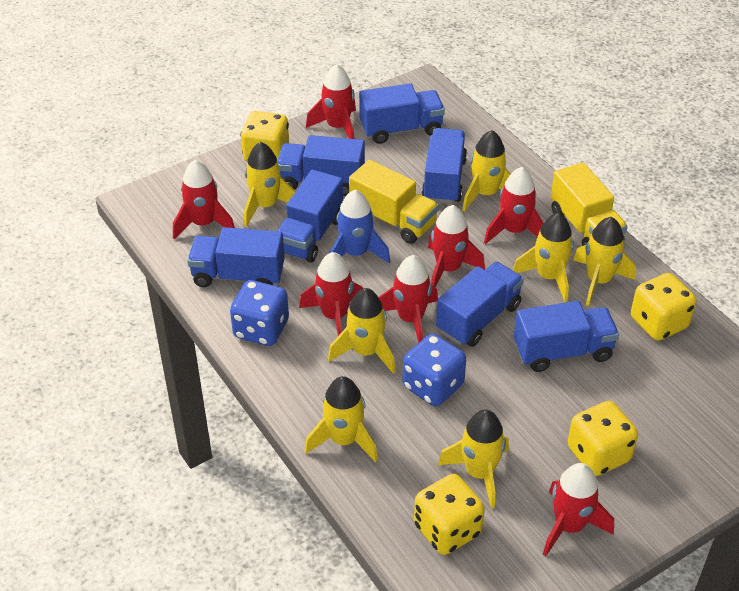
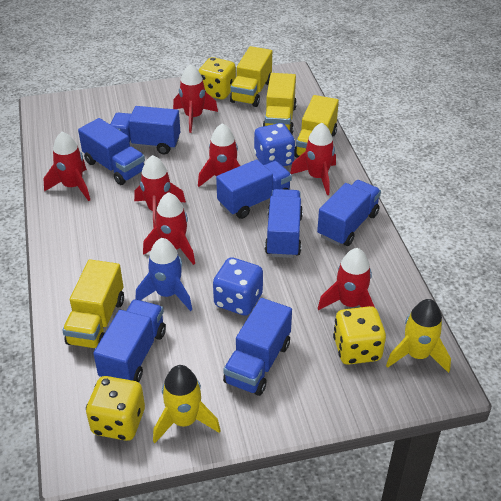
yellow dice: 4 -> 3
yellow rocket: 7 -> 2
yellow truck: 2 -> 4

